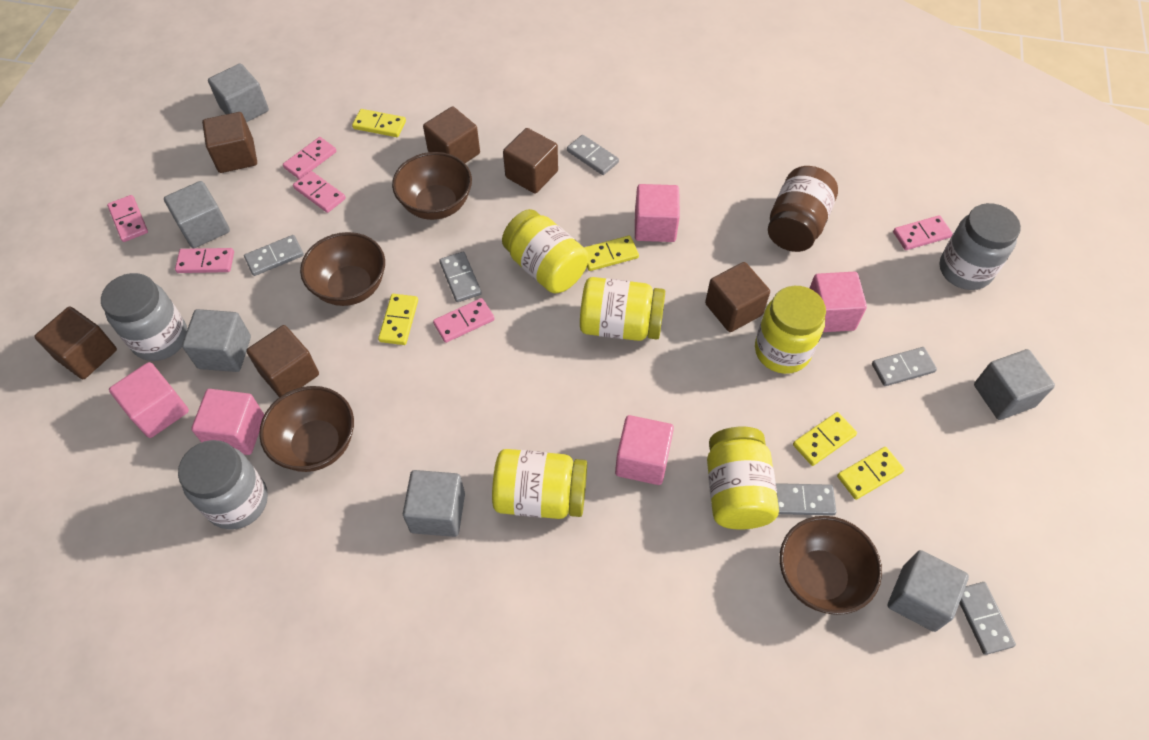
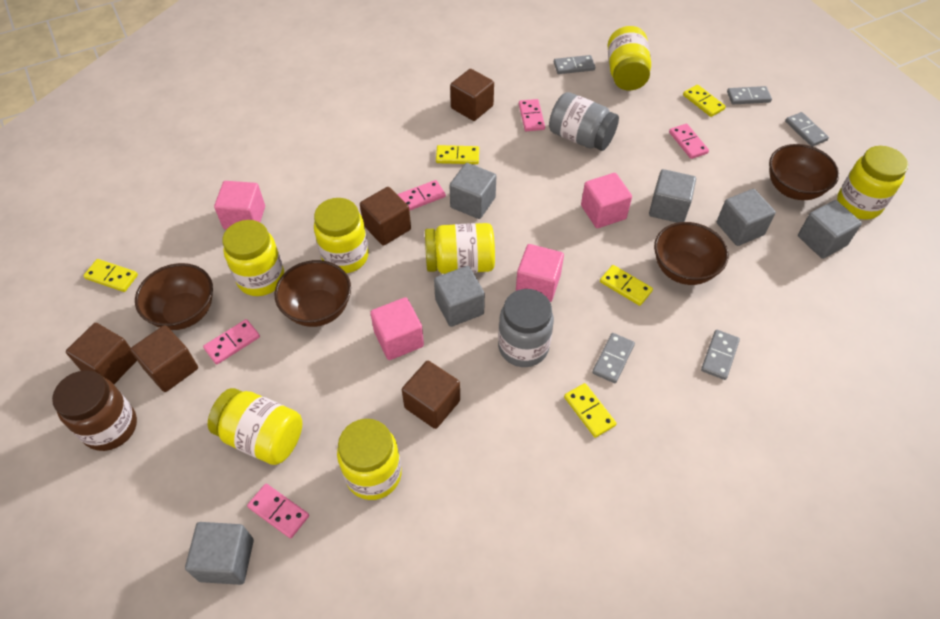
brown cube: 6 -> 5
grey domino: 6 -> 5
grey jar: 3 -> 2
pink cube: 5 -> 4
pink domino: 6 -> 5
yellow jar: 5 -> 7

